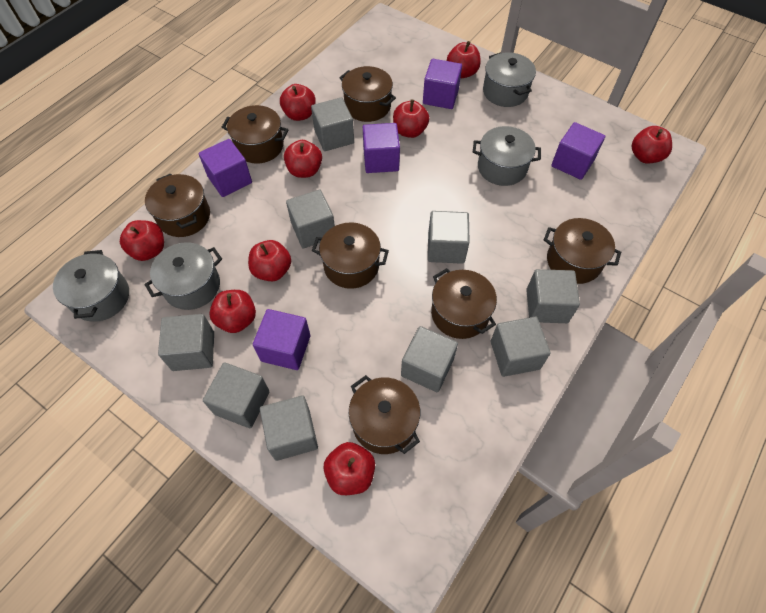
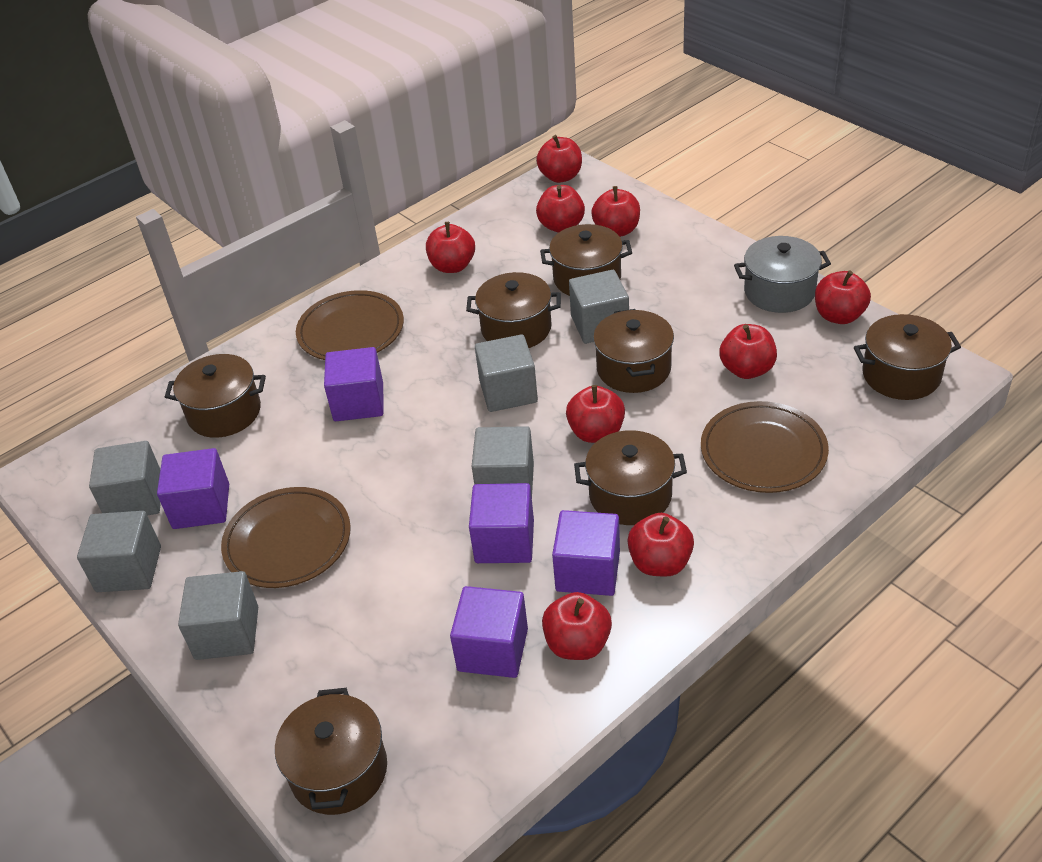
brown plate: 0 -> 3
grey cube: 9 -> 6
grey pot: 4 -> 1

